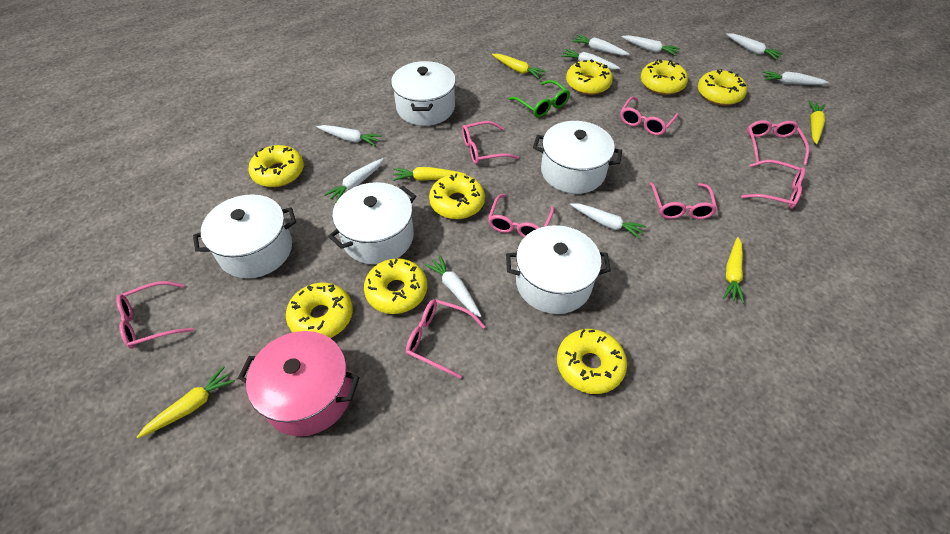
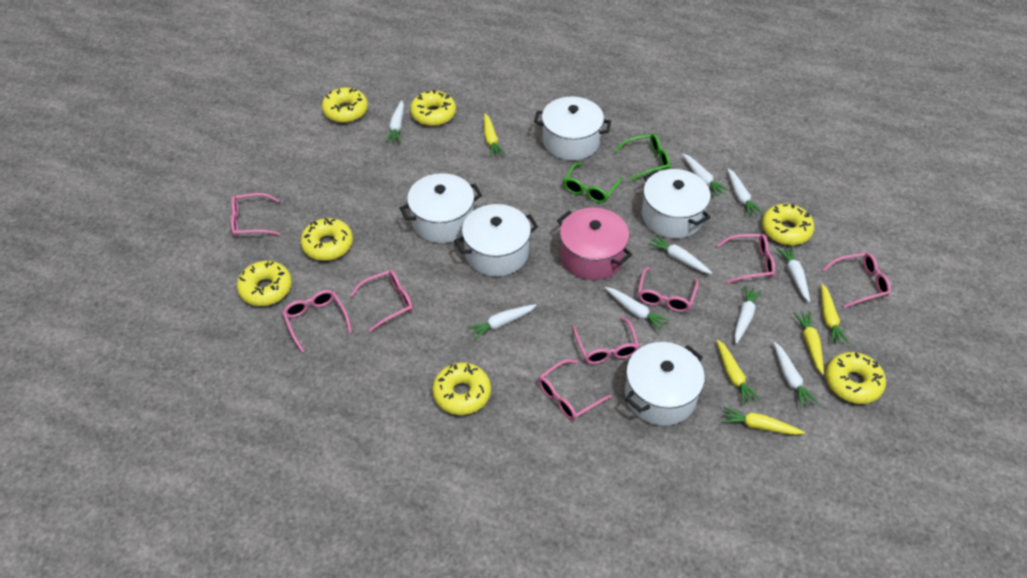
green glasses: 1 -> 2
yellow donut: 8 -> 7

